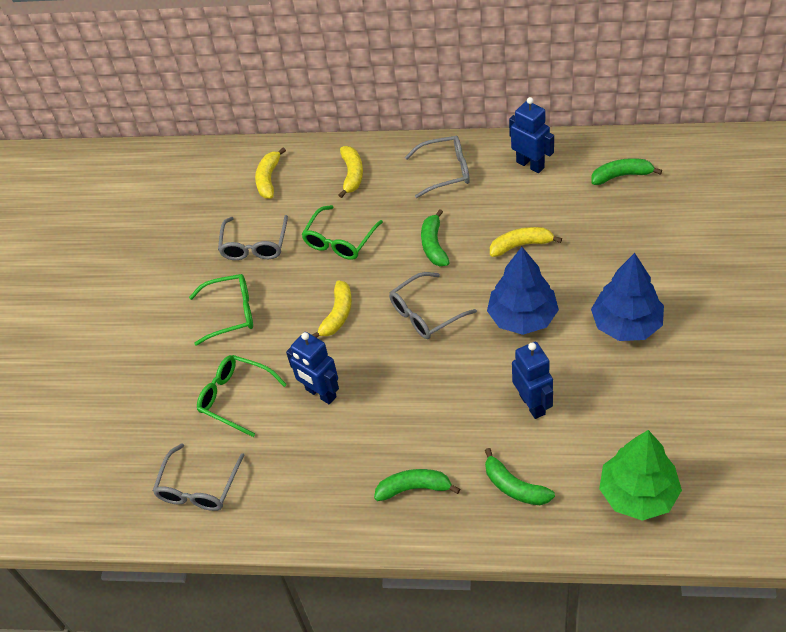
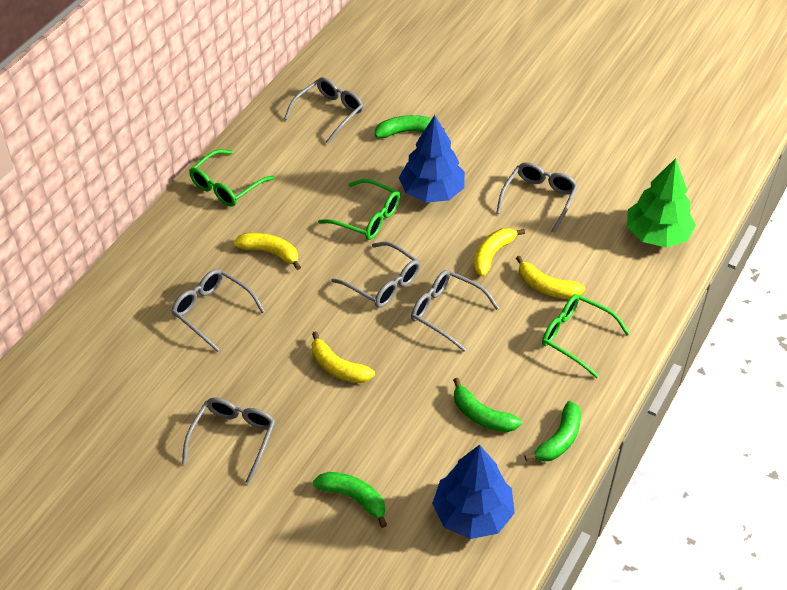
blue robot: 3 -> 0
grey glasses: 4 -> 6

